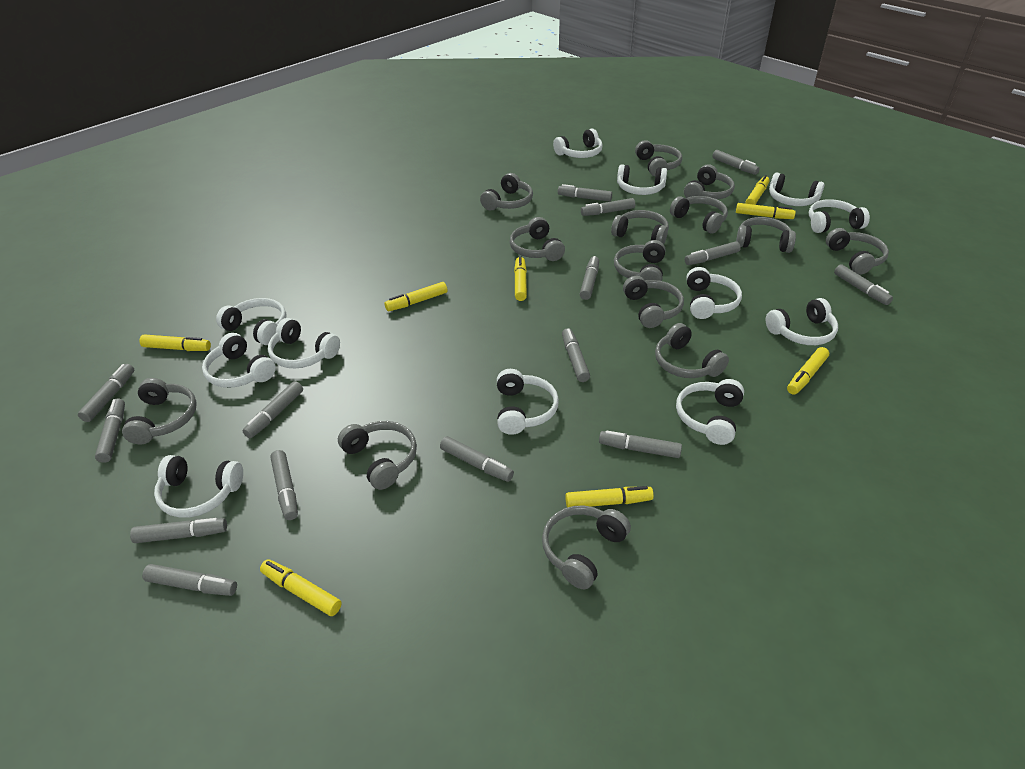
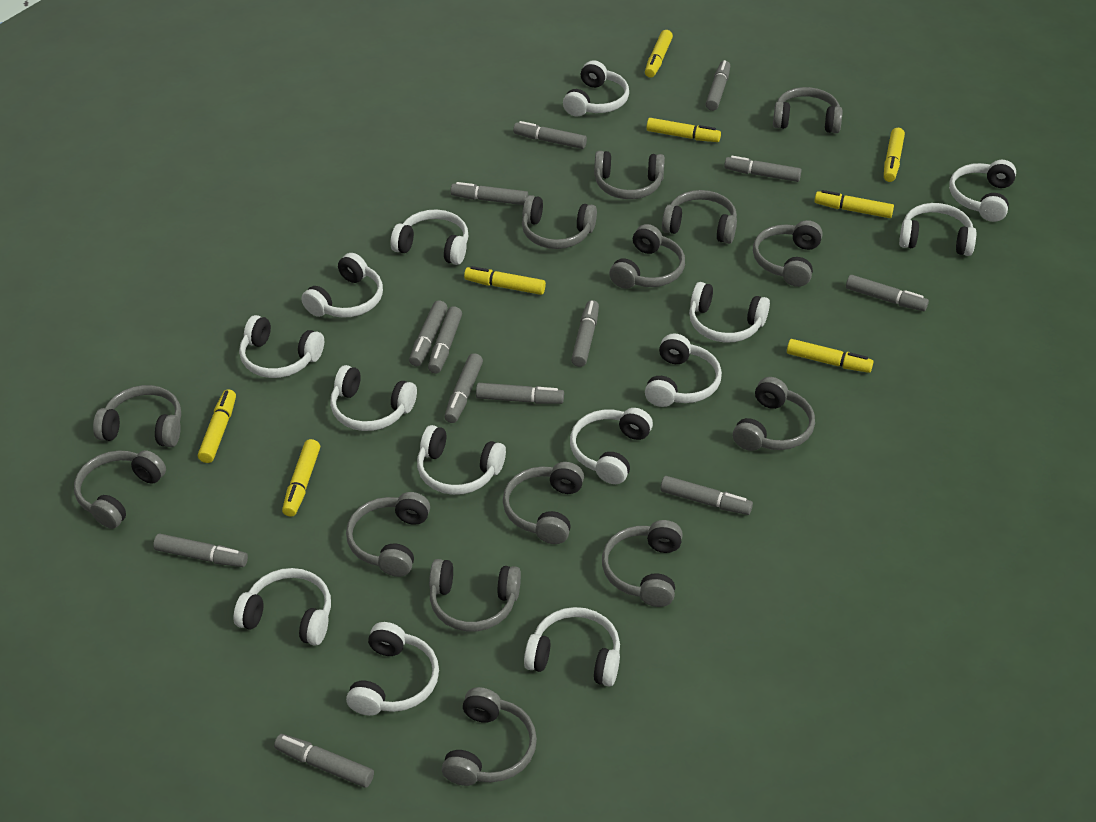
grey marker: 15 -> 13
white headphones: 12 -> 14

